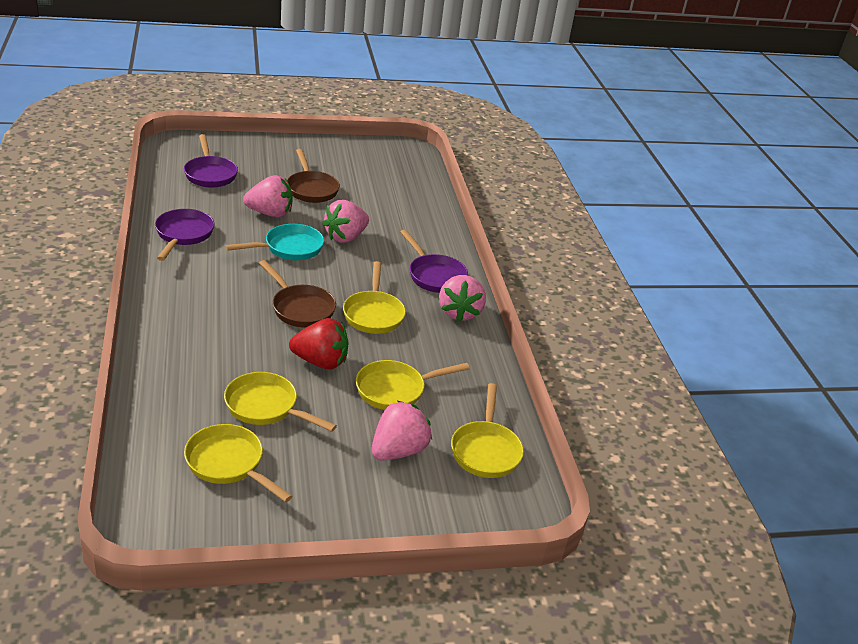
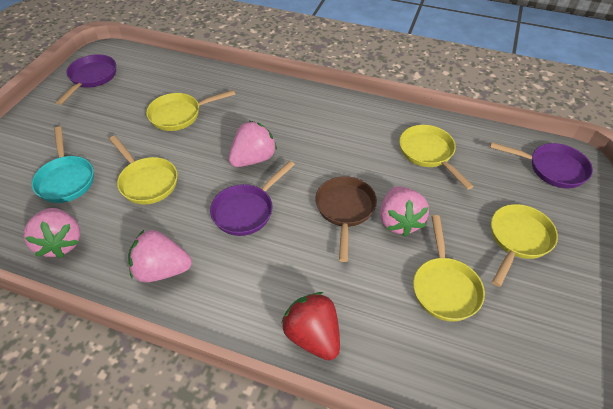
brown pan: 2 -> 1

